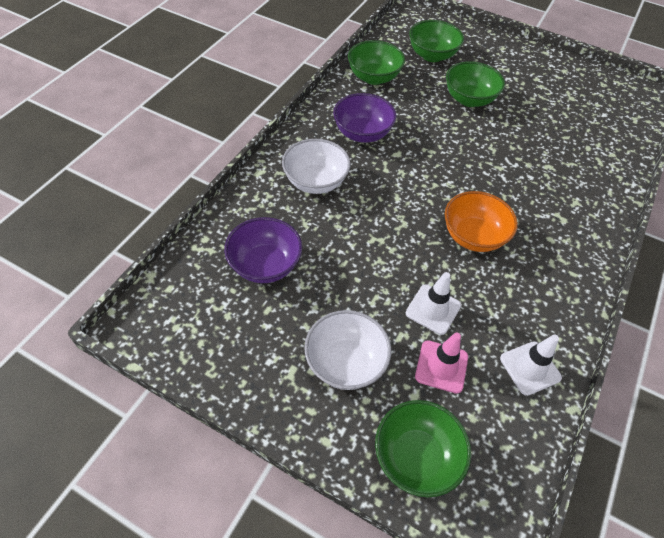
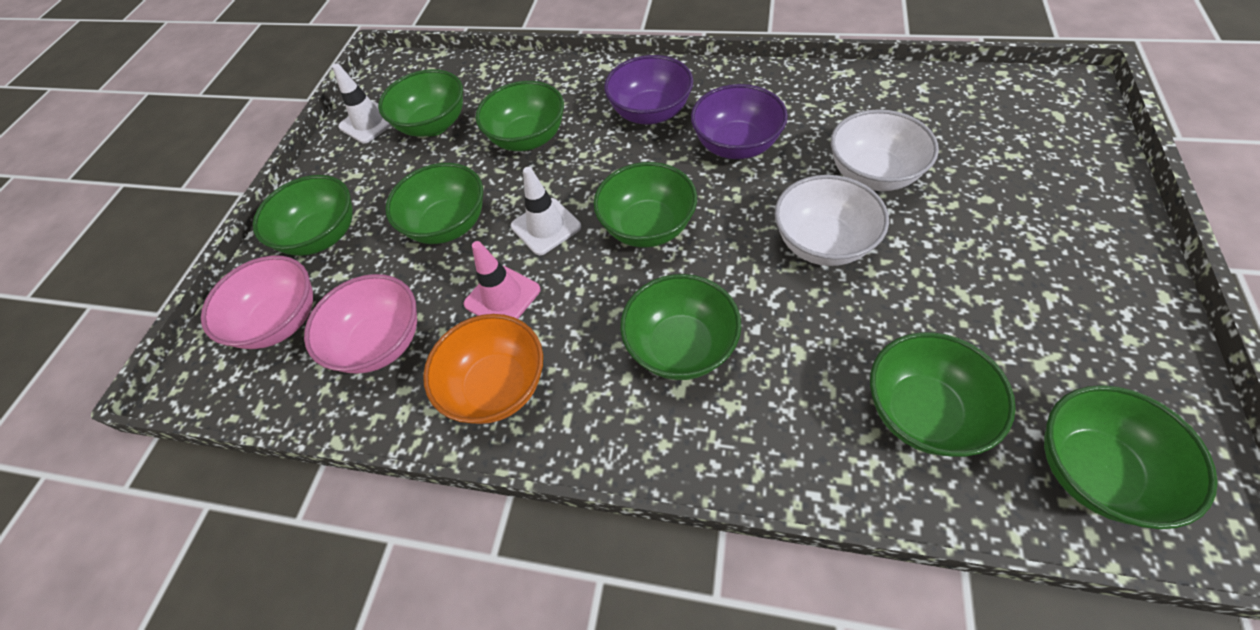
green bowl: 4 -> 8
pink bowl: 0 -> 2

